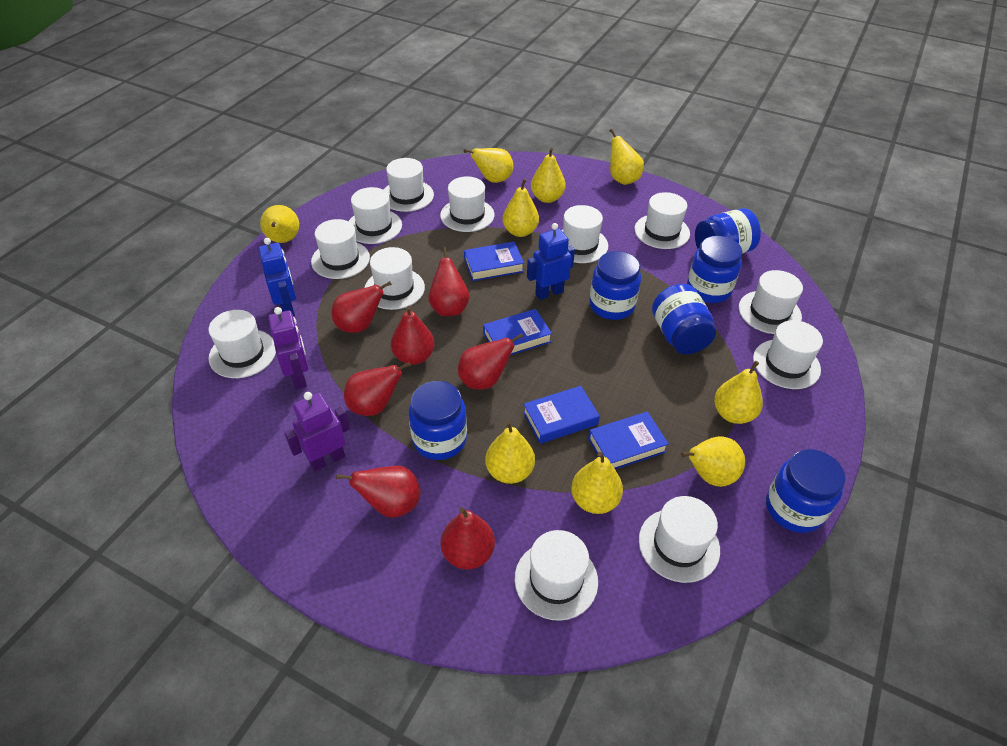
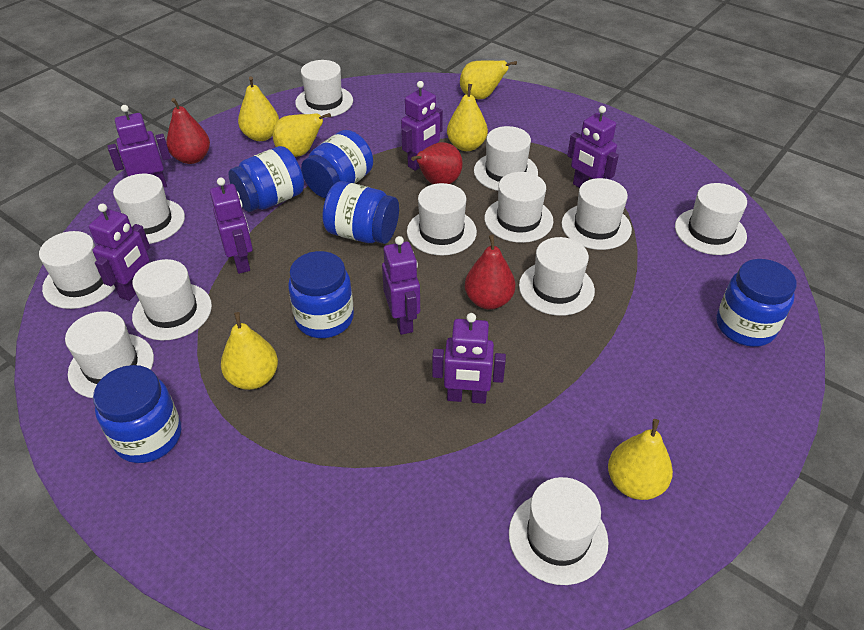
blue book: 4 -> 0
blue robot: 2 -> 0
purple robot: 2 -> 7
red pear: 7 -> 3
yellow pear: 9 -> 6

